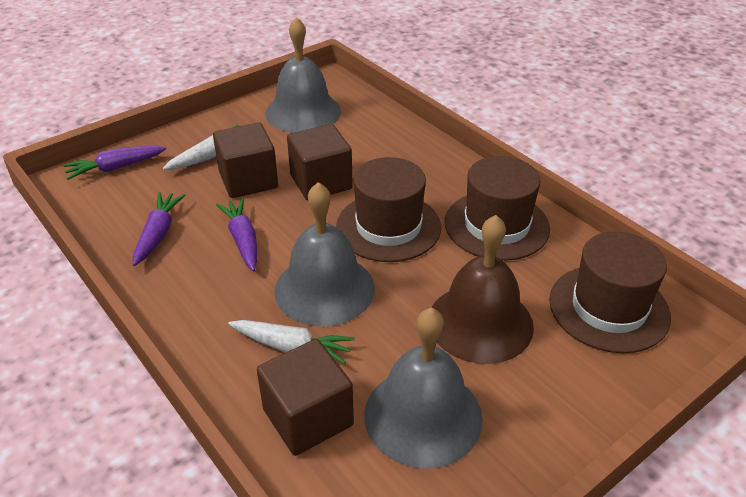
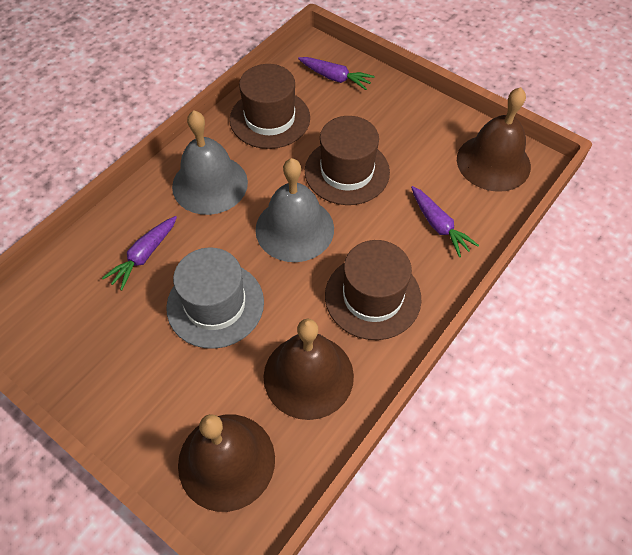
brown bell: 1 -> 3
brown cube: 3 -> 0
grey bell: 3 -> 2
grey hat: 0 -> 1
white carrot: 2 -> 0

